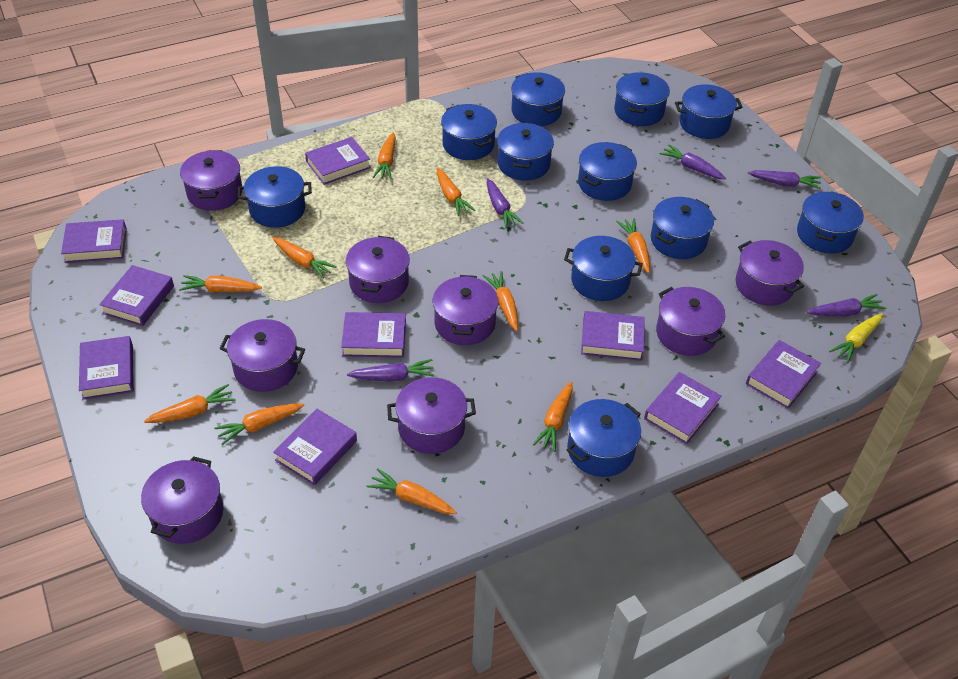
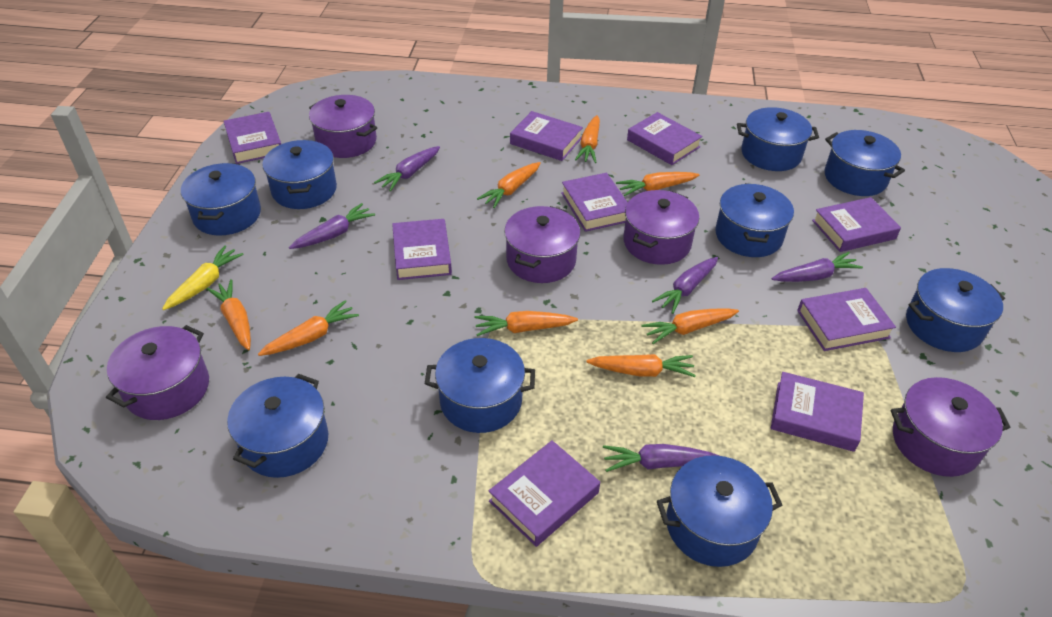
blue pot: 11 -> 9
orange carrot: 10 -> 8
purple pot: 8 -> 5

